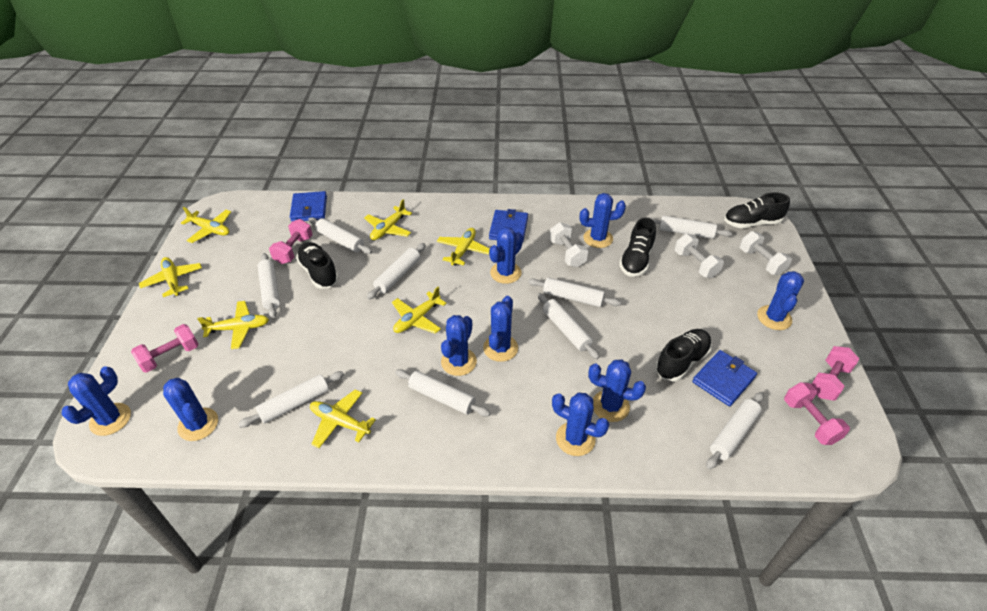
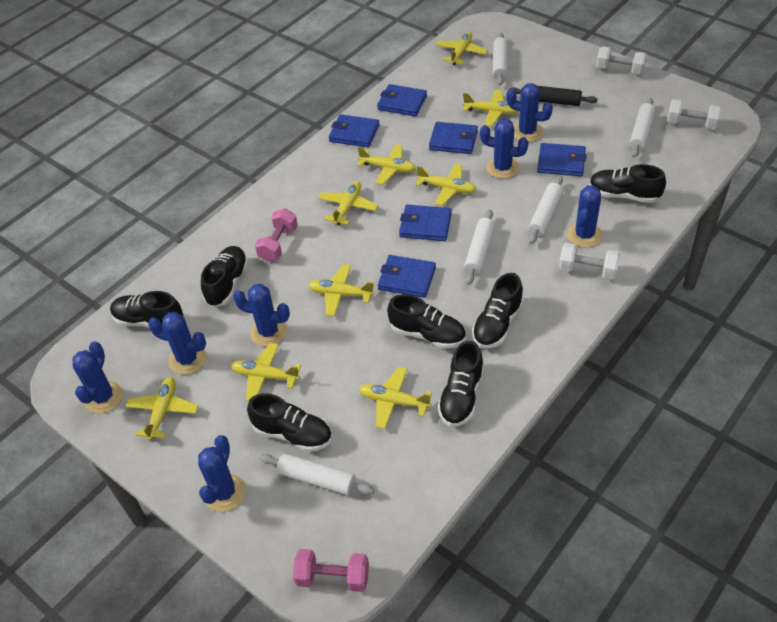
black rolling pin: 0 -> 1
black shoe: 4 -> 7
blue cactus: 9 -> 7
blue wallet: 3 -> 6
pink dumbbell: 4 -> 2
white rolling pin: 9 -> 5
yellow plane: 7 -> 9

